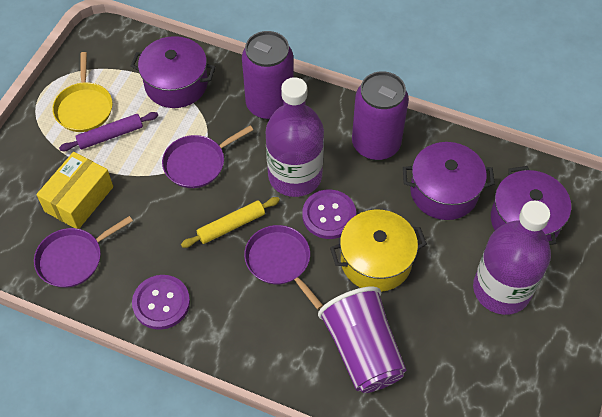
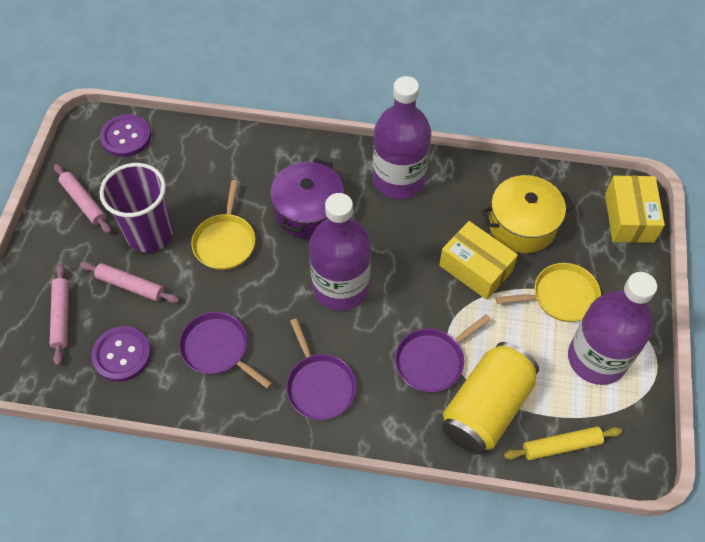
pink rolling pin: 0 -> 3
purple bottle: 2 -> 3
purple can: 2 -> 0
purple pot: 3 -> 1
purple rolling pin: 1 -> 0
yellow box: 1 -> 2
yellow can: 0 -> 1
yellow pan: 1 -> 2

